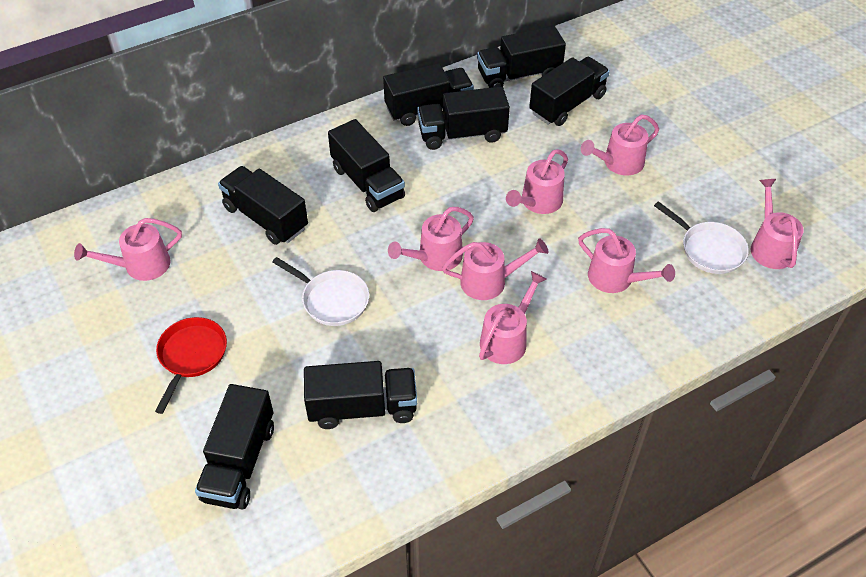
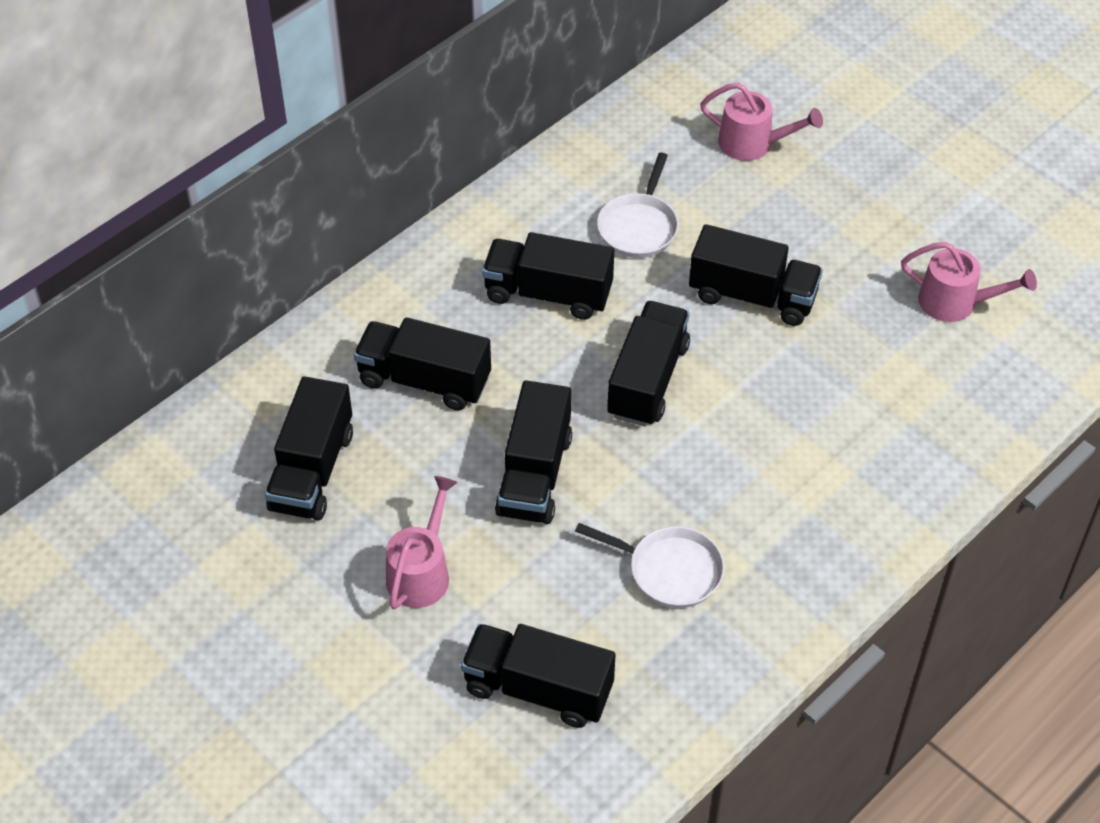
black truck: 8 -> 7
pink watering can: 8 -> 3
red pan: 1 -> 0

